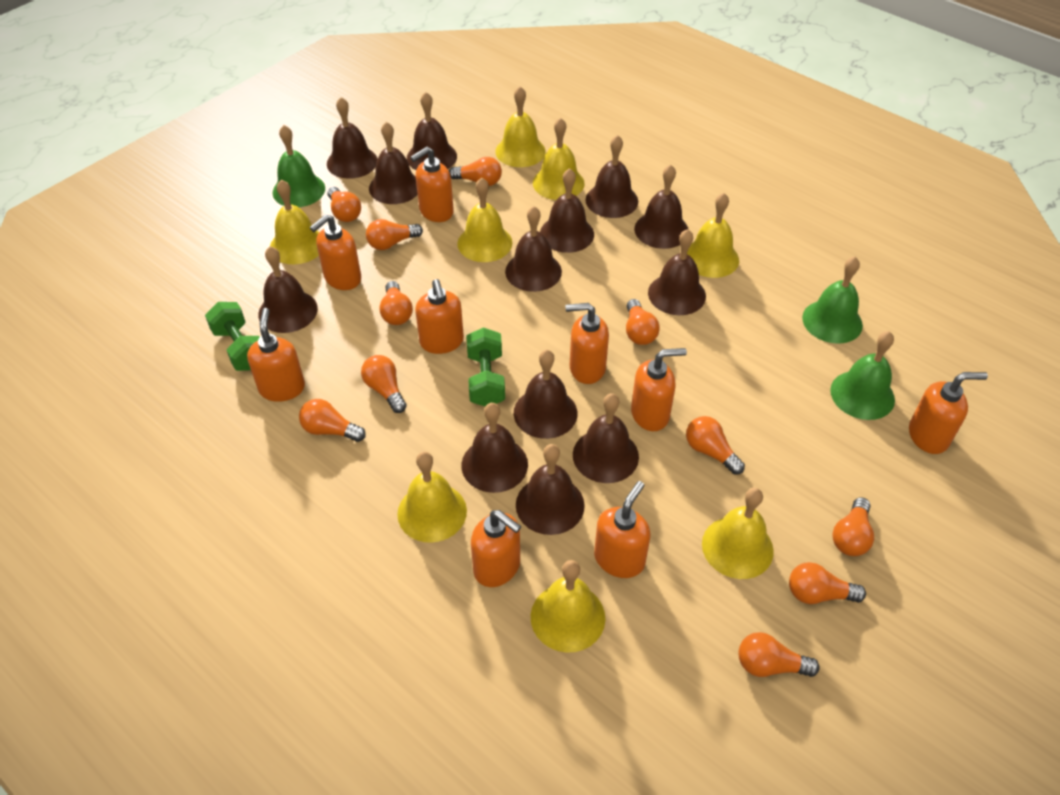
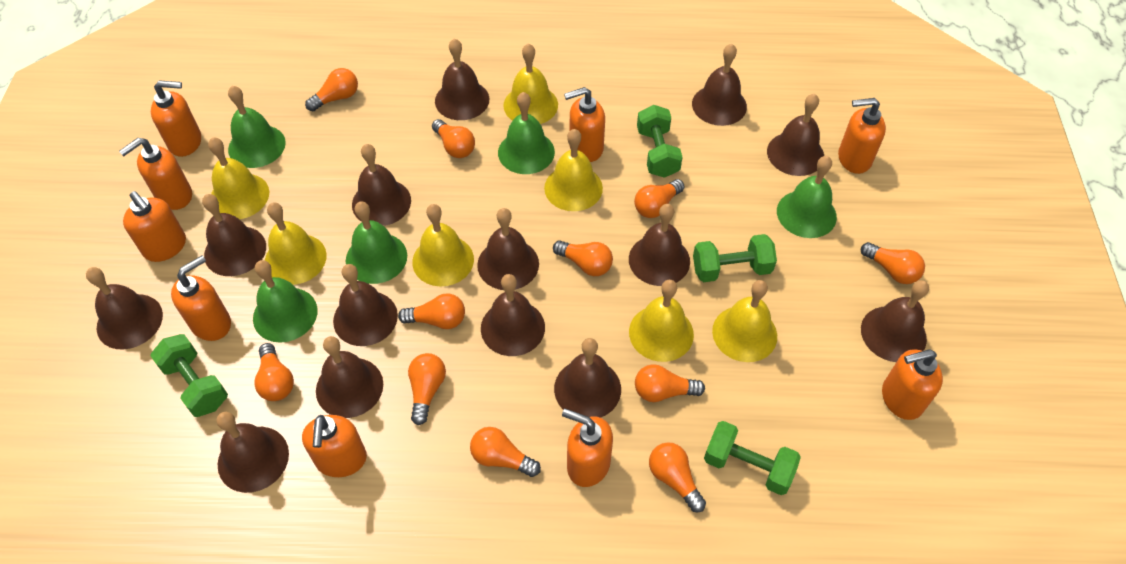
brown bell: 13 -> 14
green bell: 3 -> 5
green dumbbell: 2 -> 4
yellow bell: 8 -> 7

